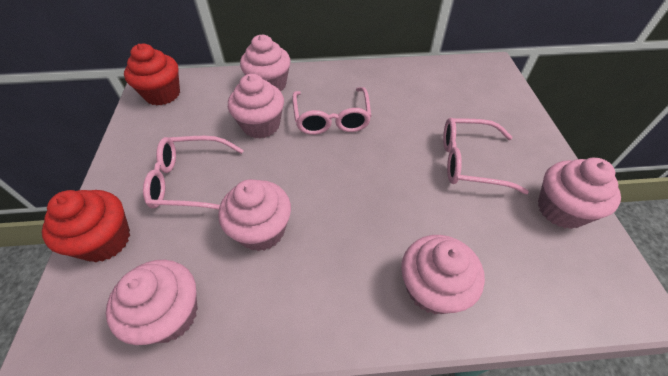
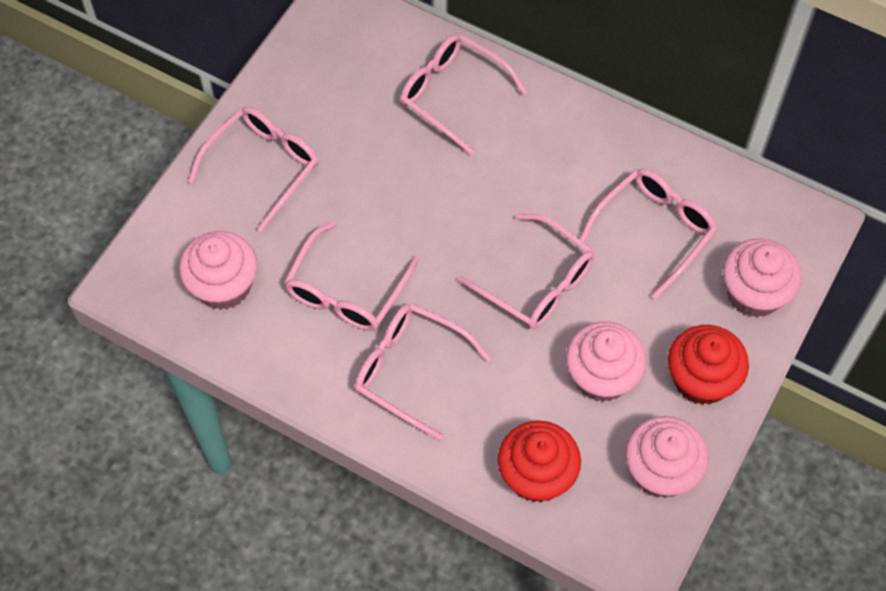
pink cupcake: 6 -> 4
pink glasses: 3 -> 6

